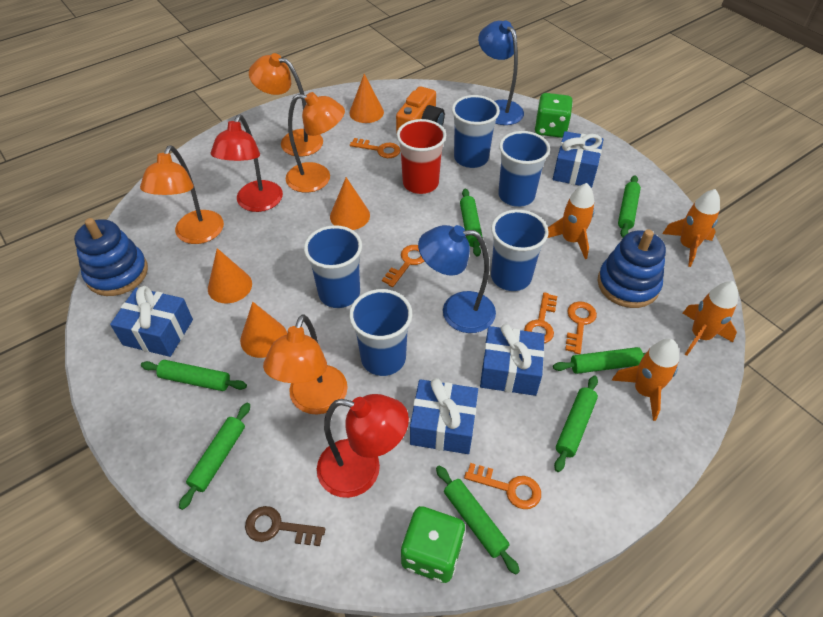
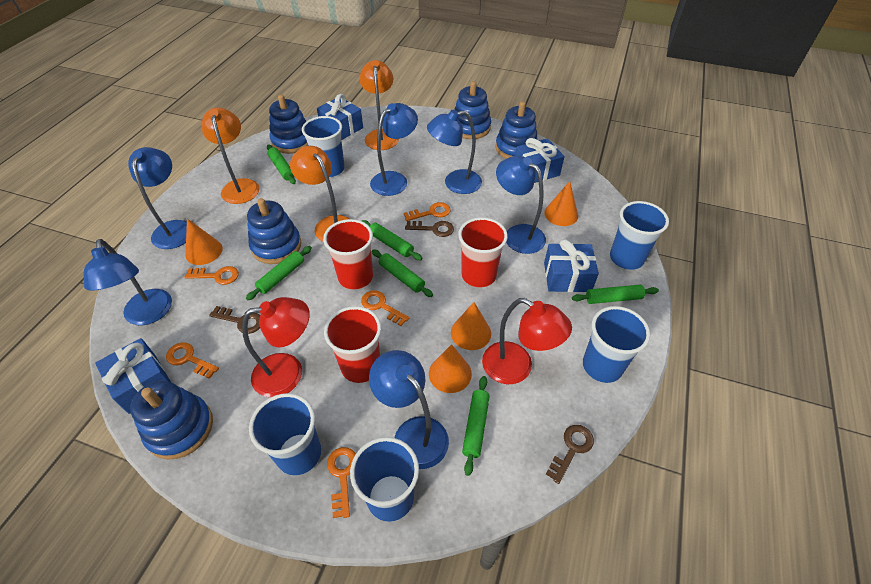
blue lamp: 2 -> 6
blue stacking toy: 2 -> 5
brown key: 1 -> 3
green dice: 2 -> 0
green rolling pin: 7 -> 6
orange camera: 1 -> 0
orange lamp: 4 -> 3
orange rocket: 4 -> 0
red cup: 1 -> 3

